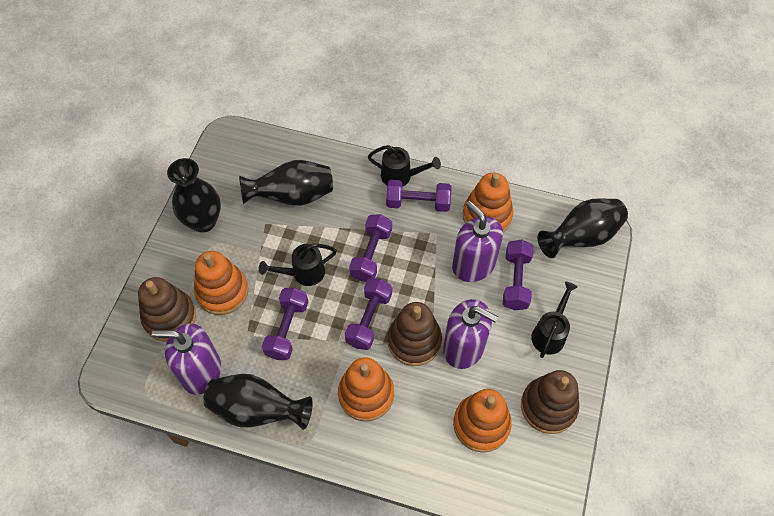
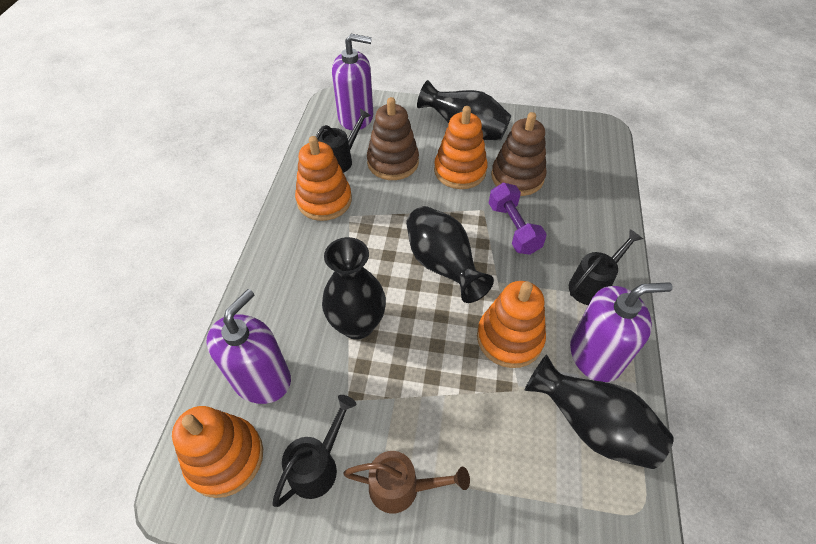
brown stacking toy: 3 -> 2
brown watering can: 0 -> 1
purple dumbbell: 5 -> 1

